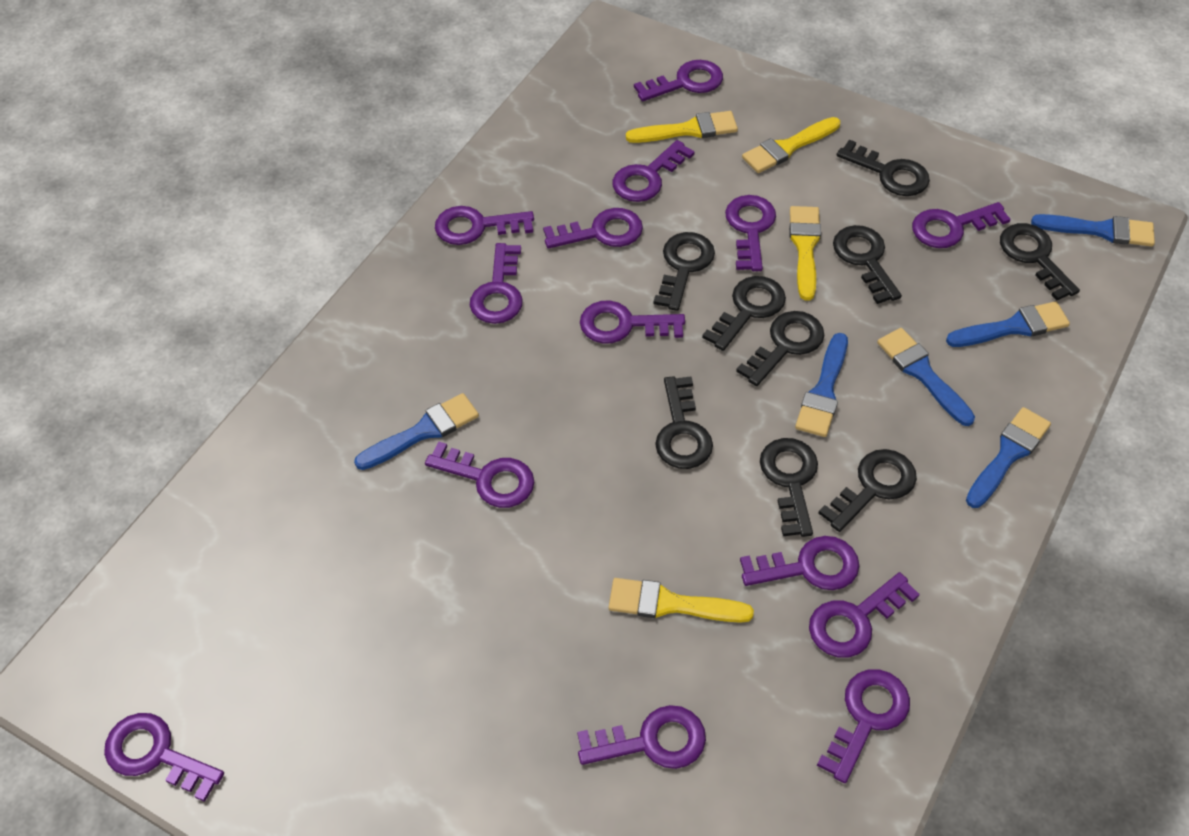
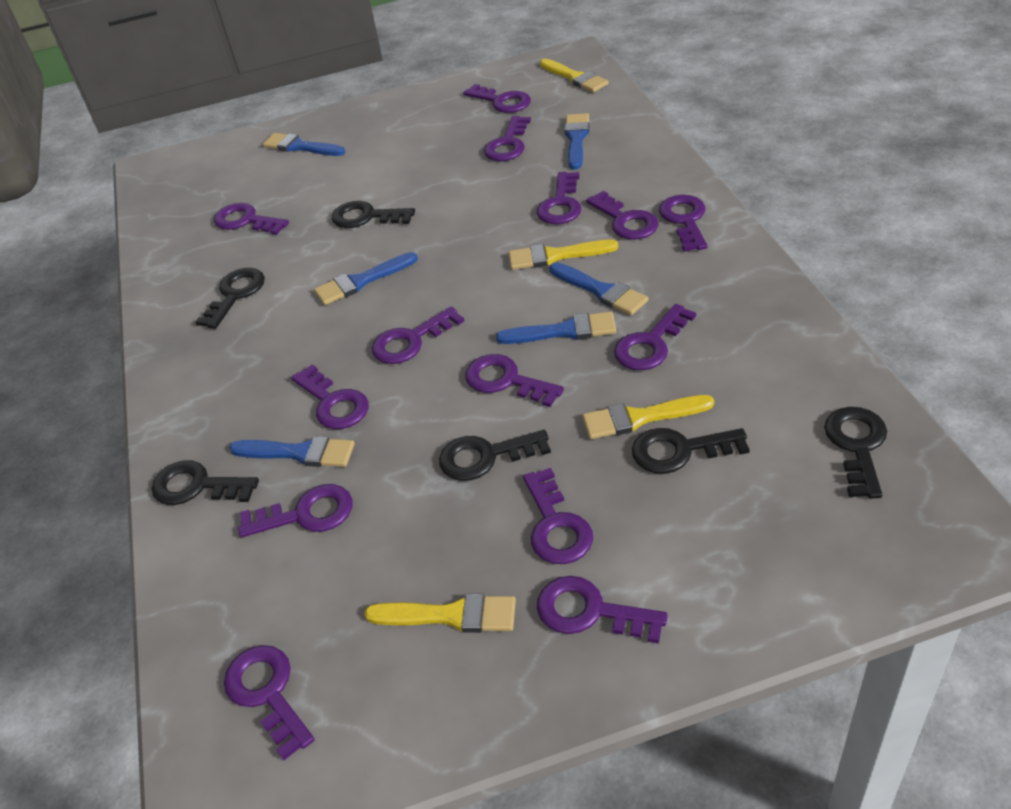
black key: 9 -> 6

